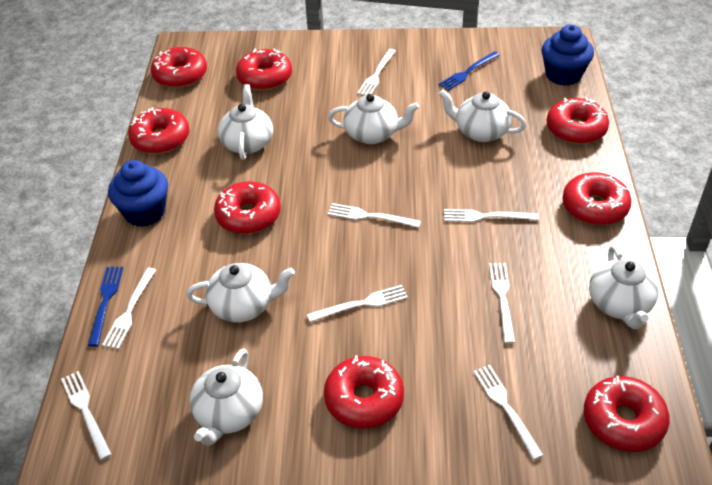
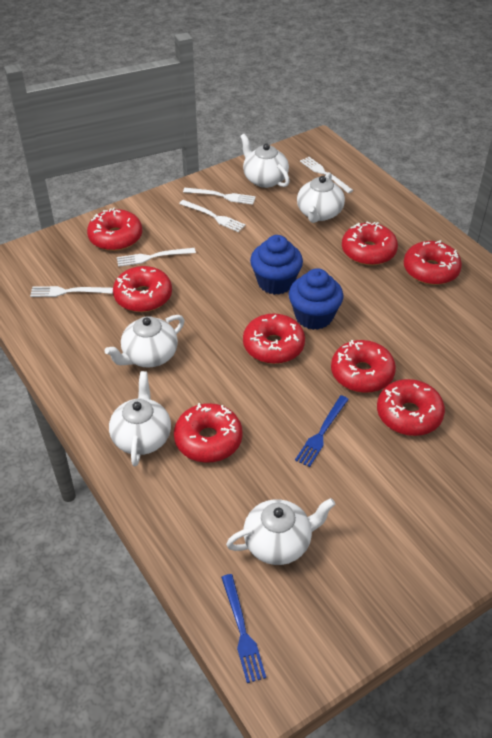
white fork: 8 -> 5
white teapot: 6 -> 5

